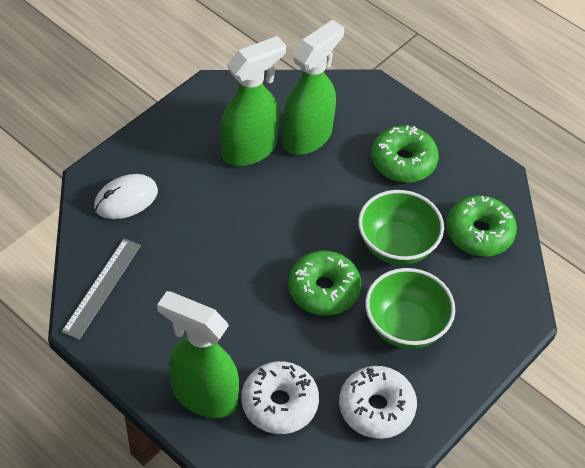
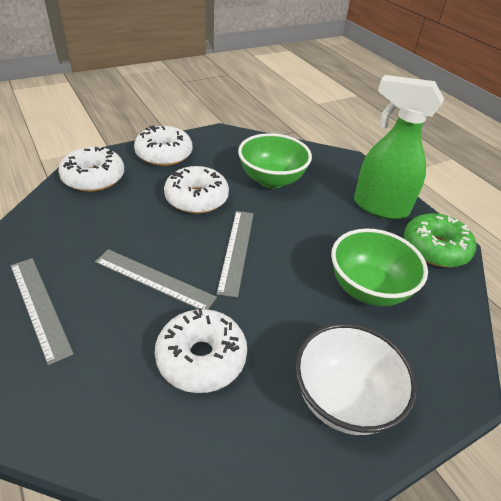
green donut: 3 -> 1
green spray bottle: 3 -> 1
grey ruler: 1 -> 3
white bowl: 0 -> 1
white donut: 2 -> 4
white mouse: 1 -> 0

